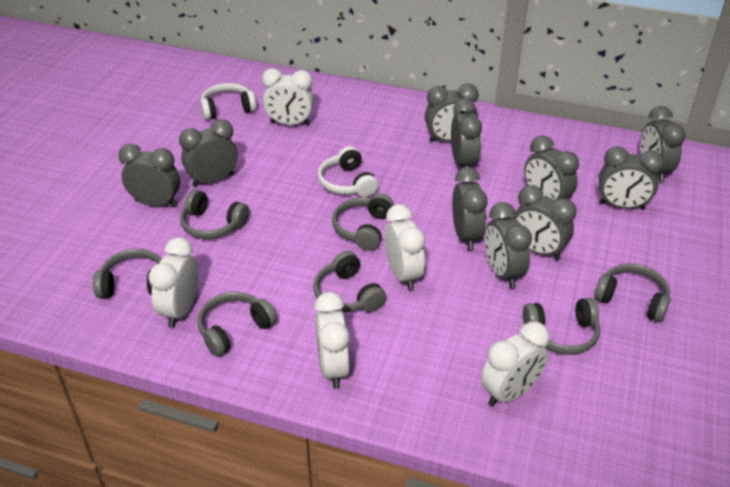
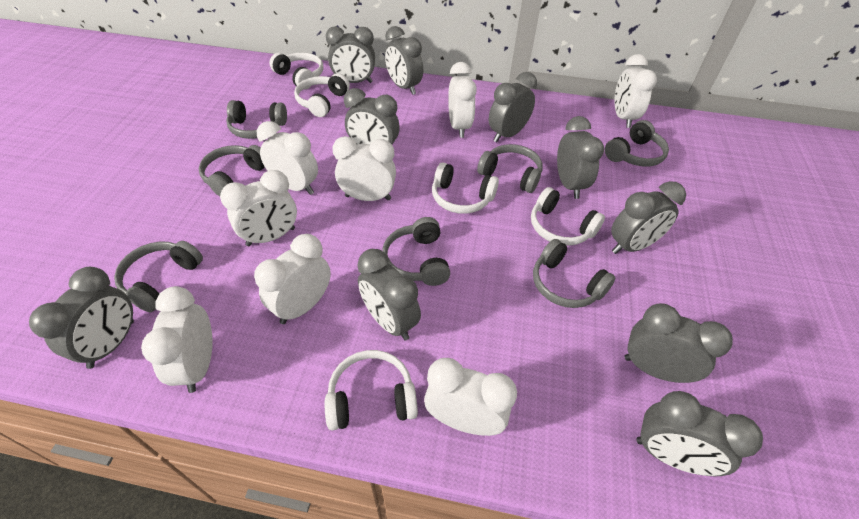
white clock: 5 -> 8
white headphones: 2 -> 5

